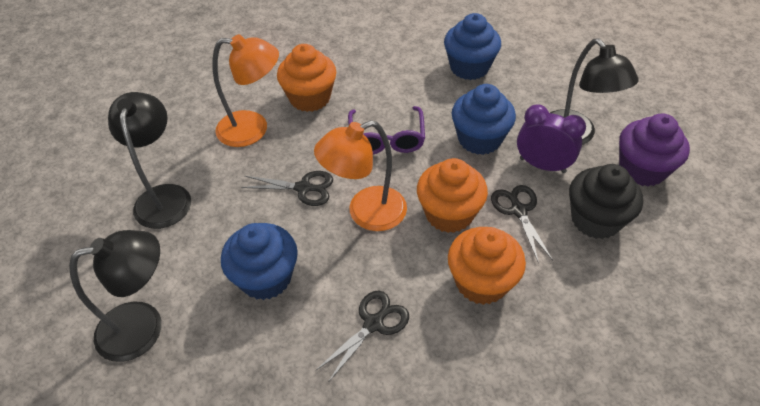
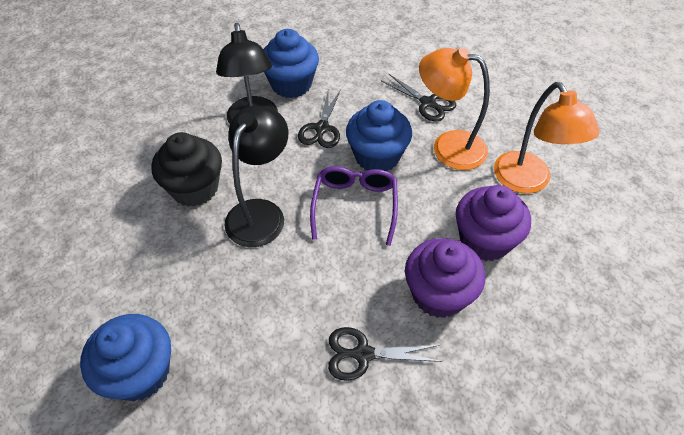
black lamp: 3 -> 2
orange cupcake: 3 -> 0
purple clock: 1 -> 0
purple cupcake: 1 -> 2

